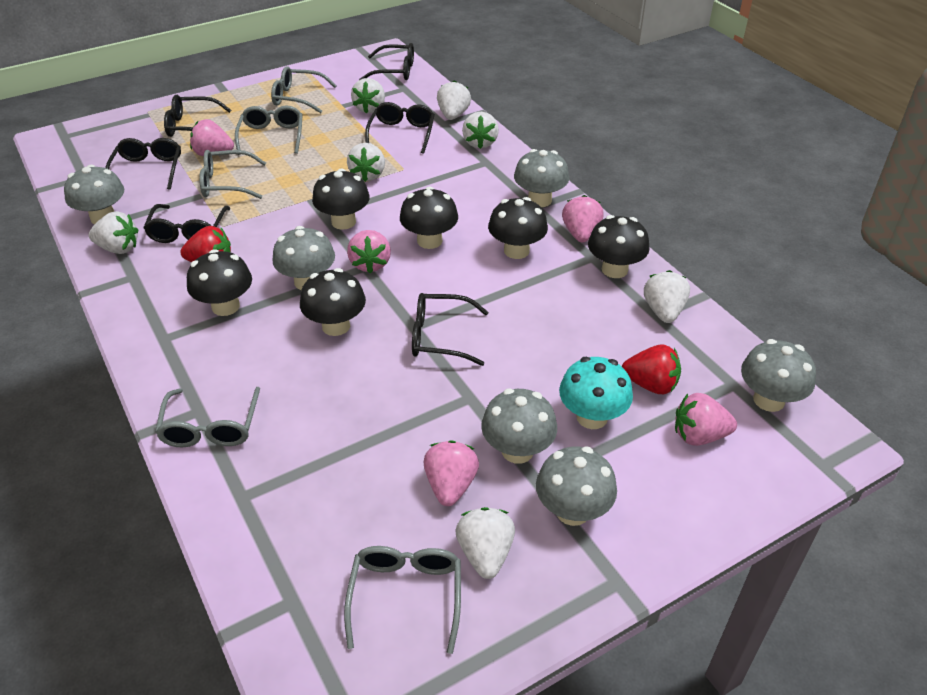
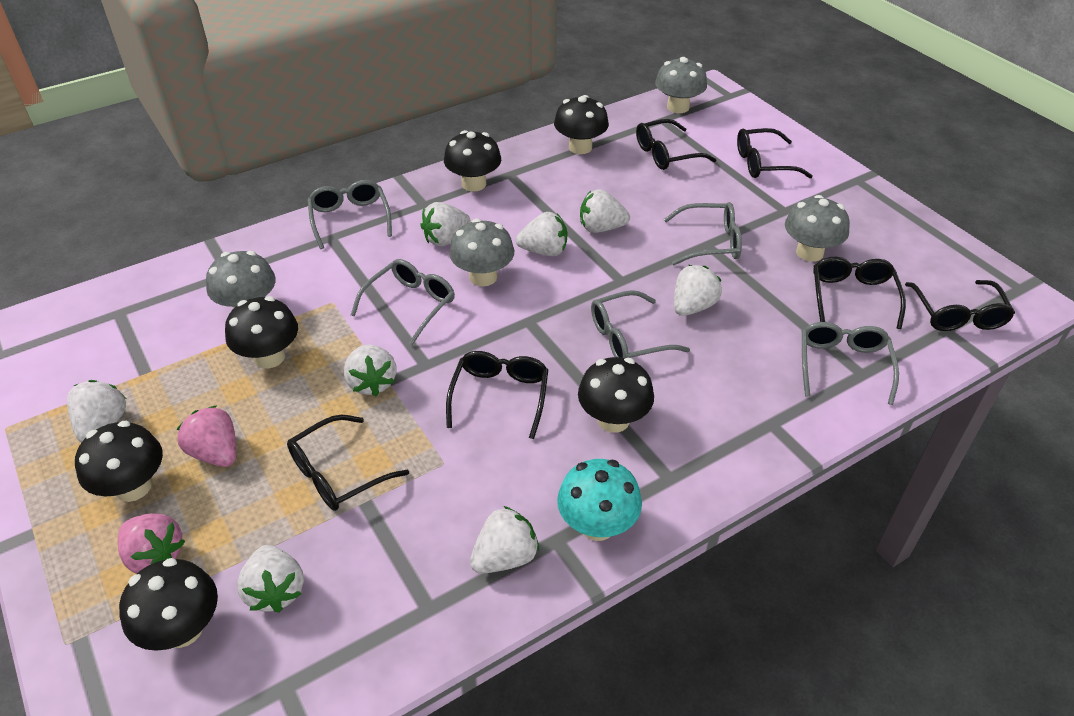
grey mushroom: 6 -> 4
pink strawberry: 5 -> 2
red strawberry: 2 -> 0
white strawberry: 7 -> 8

